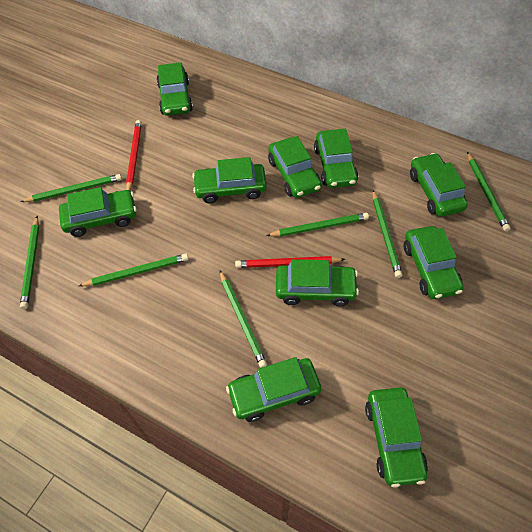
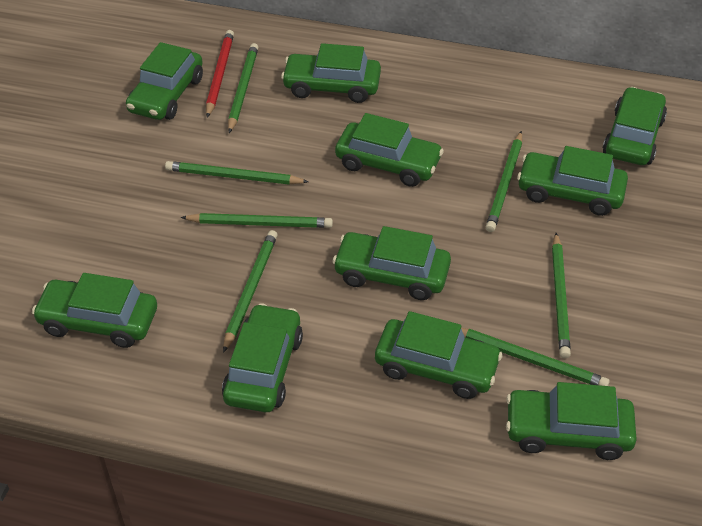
red pencil: 2 -> 1

